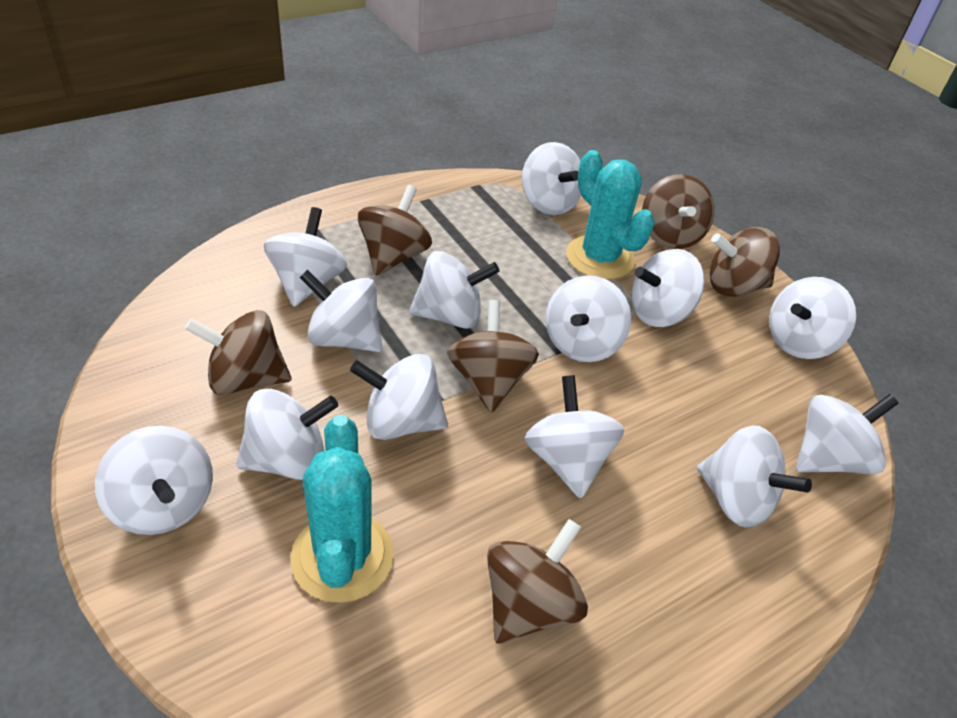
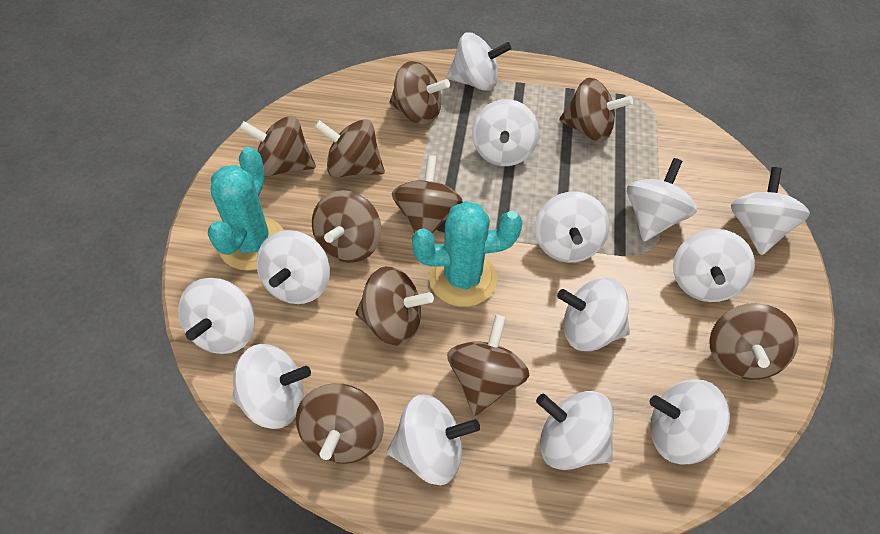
brown spinning top: 6 -> 10

